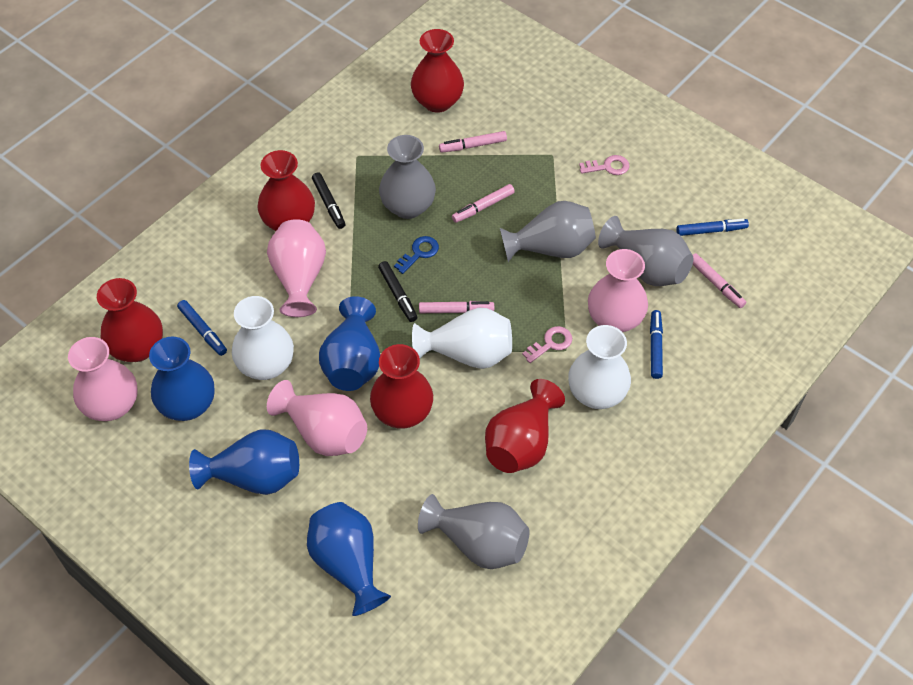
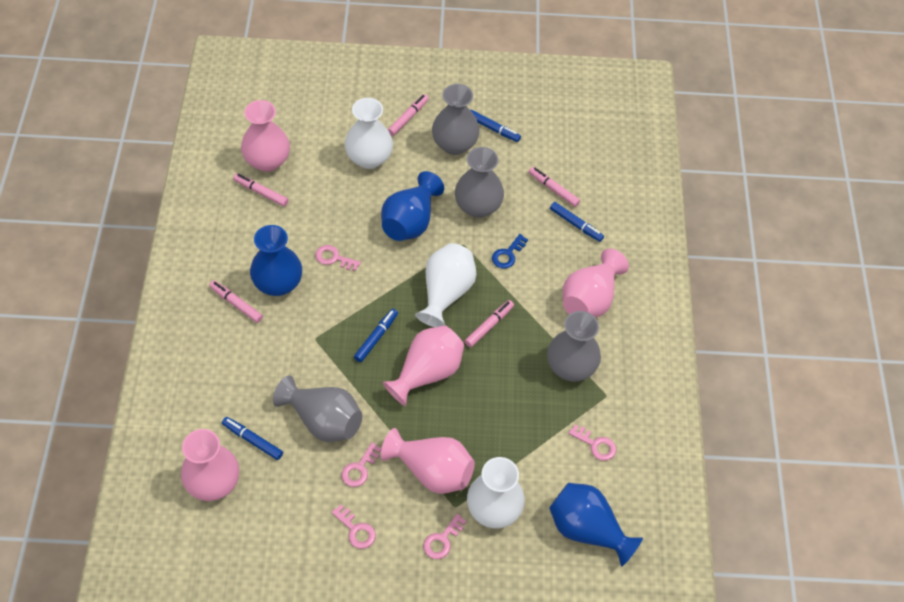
black marker: 2 -> 0
blue marker: 3 -> 4
blue vase: 4 -> 3
pink key: 2 -> 5
pink marker: 4 -> 5
pink vase: 4 -> 5
red vase: 5 -> 0

